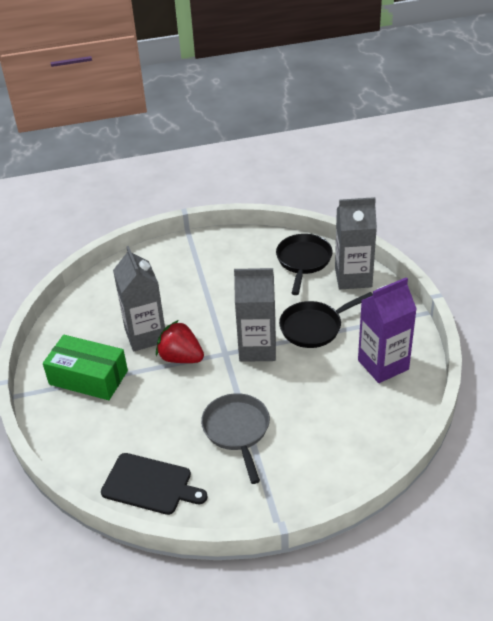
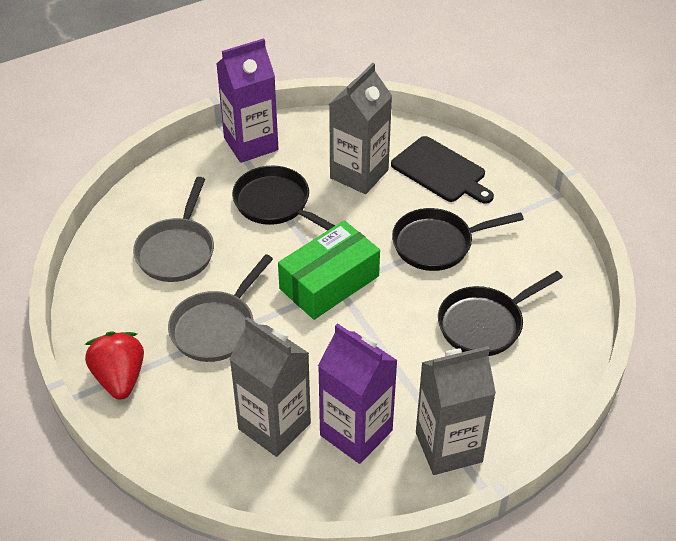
black pan: 2 -> 3
grey pan: 1 -> 2
purple carton: 1 -> 2

